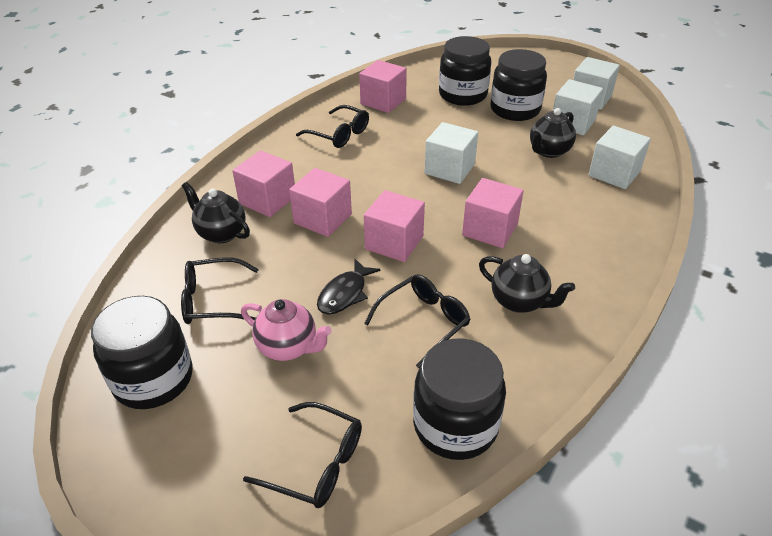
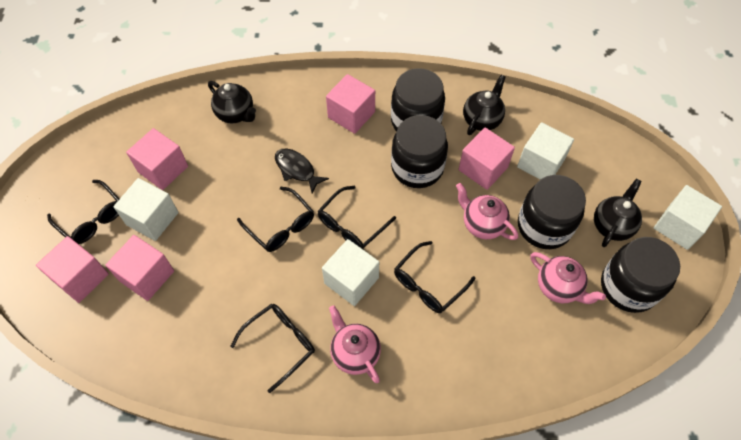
black glasses: 4 -> 5
pink teapot: 1 -> 3

